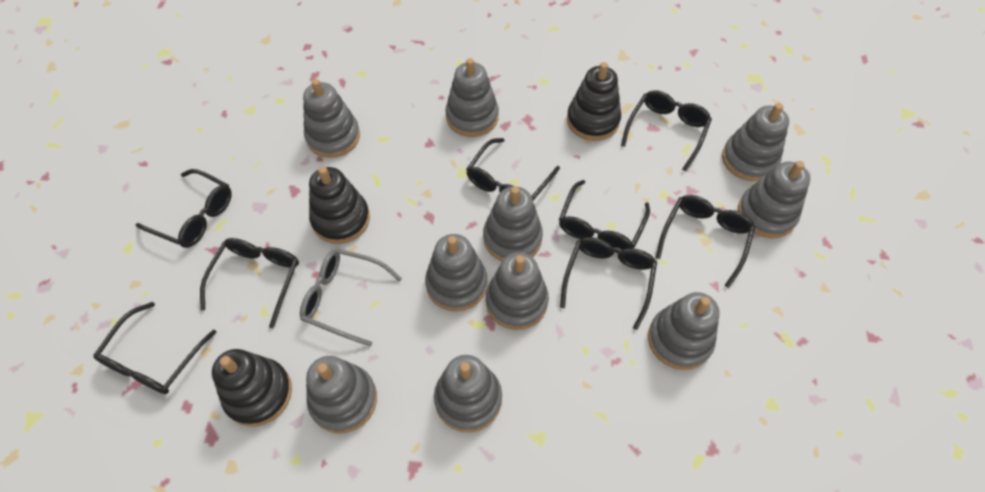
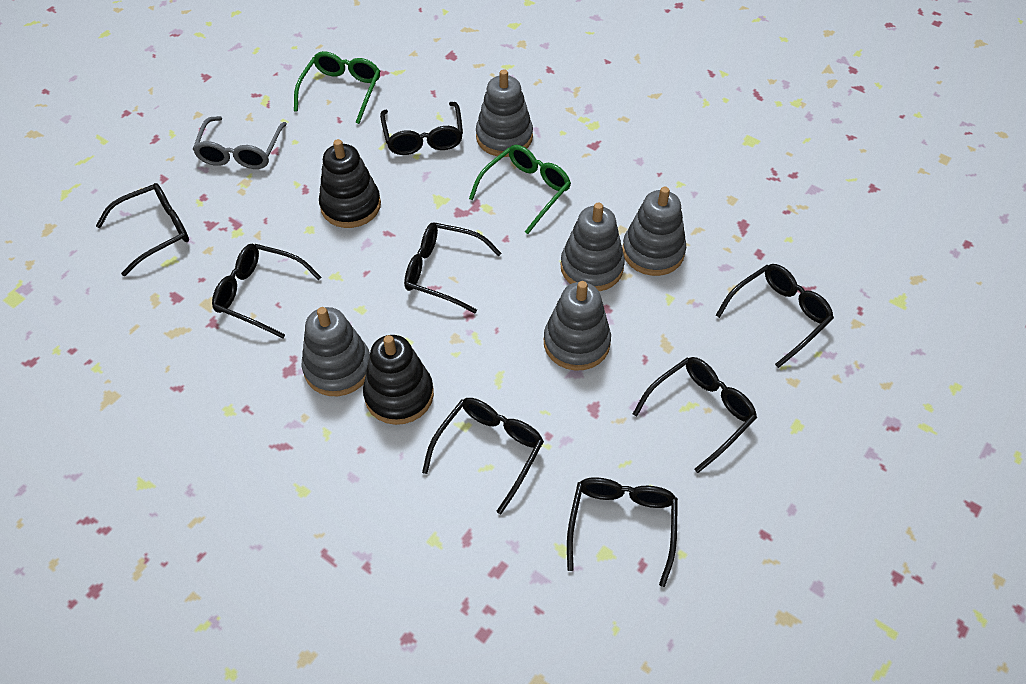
black stacking toy: 3 -> 2
green glasses: 0 -> 2
grey stacking toy: 10 -> 5

